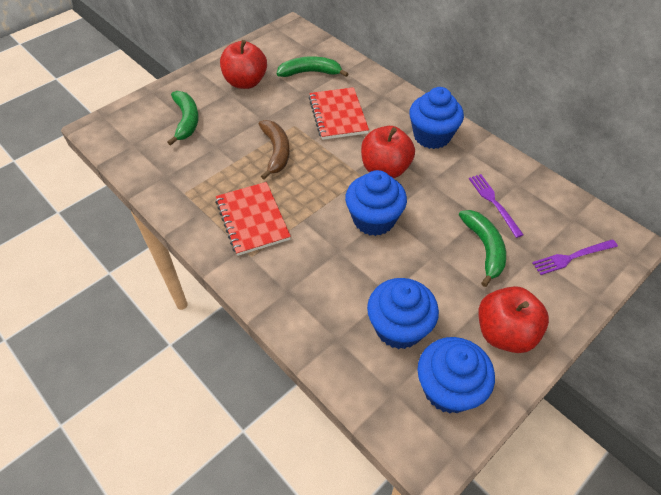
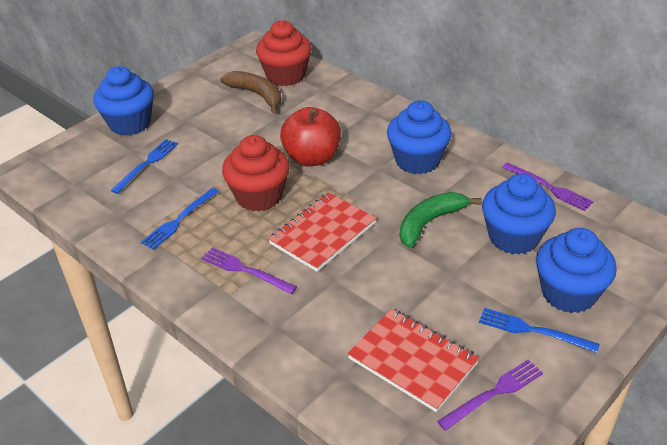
blue fork: 0 -> 3
green banana: 3 -> 1
purple fork: 2 -> 3
red apple: 3 -> 1
red cupcake: 0 -> 2

